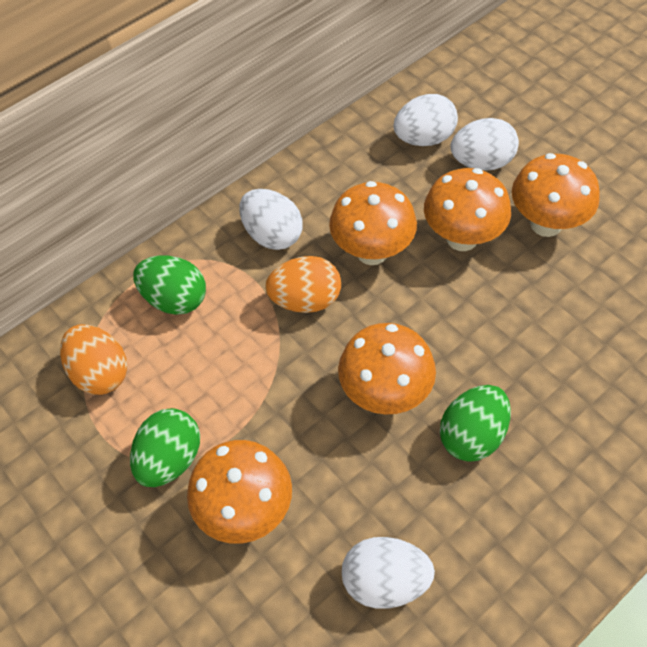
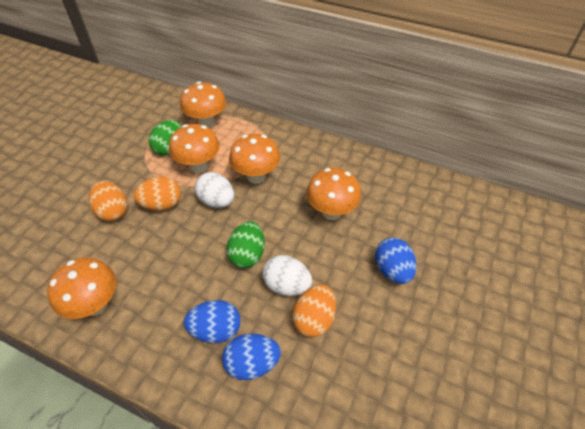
blue egg: 0 -> 3
green egg: 3 -> 2
orange egg: 2 -> 3
white egg: 4 -> 2

